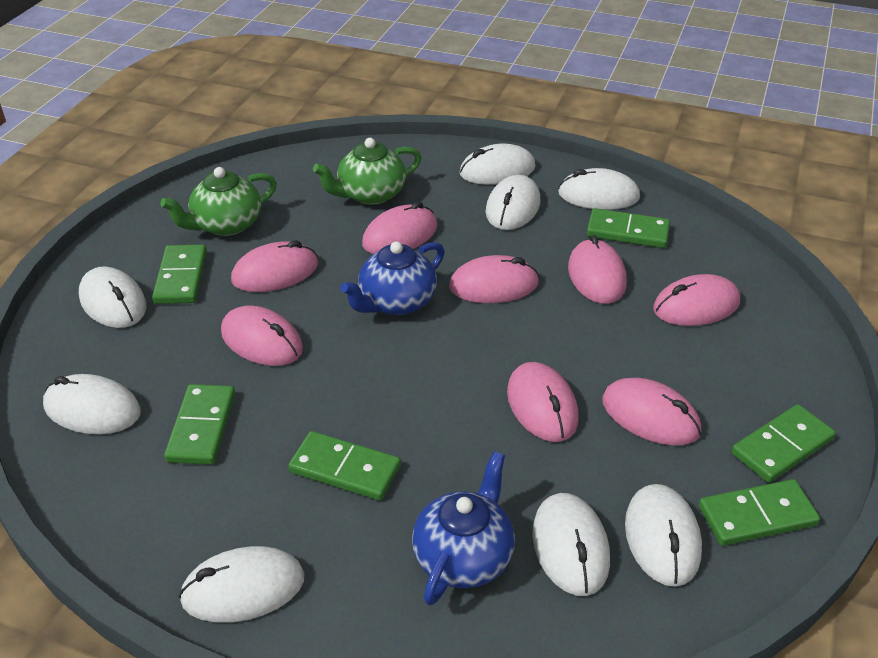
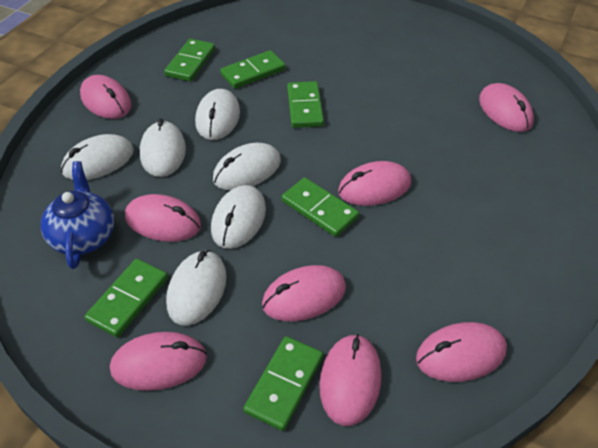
blue teapot: 2 -> 1
green teapot: 2 -> 0
white mouse: 8 -> 6

